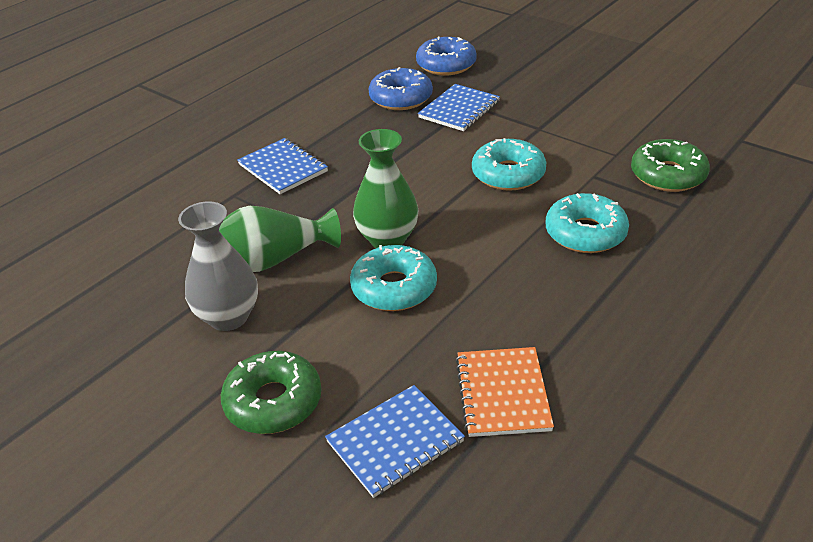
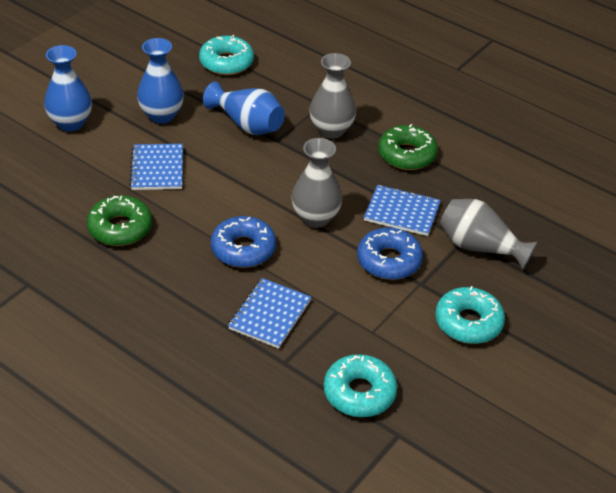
blue vase: 0 -> 3
green vase: 2 -> 0
grey vase: 1 -> 3
orange notebook: 1 -> 0

